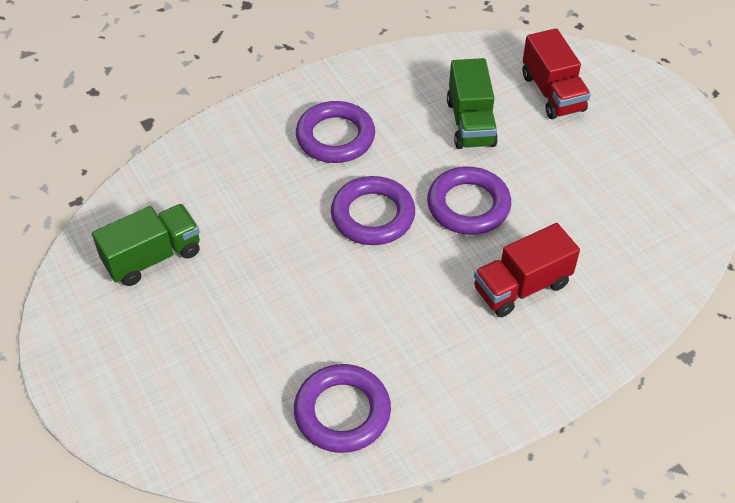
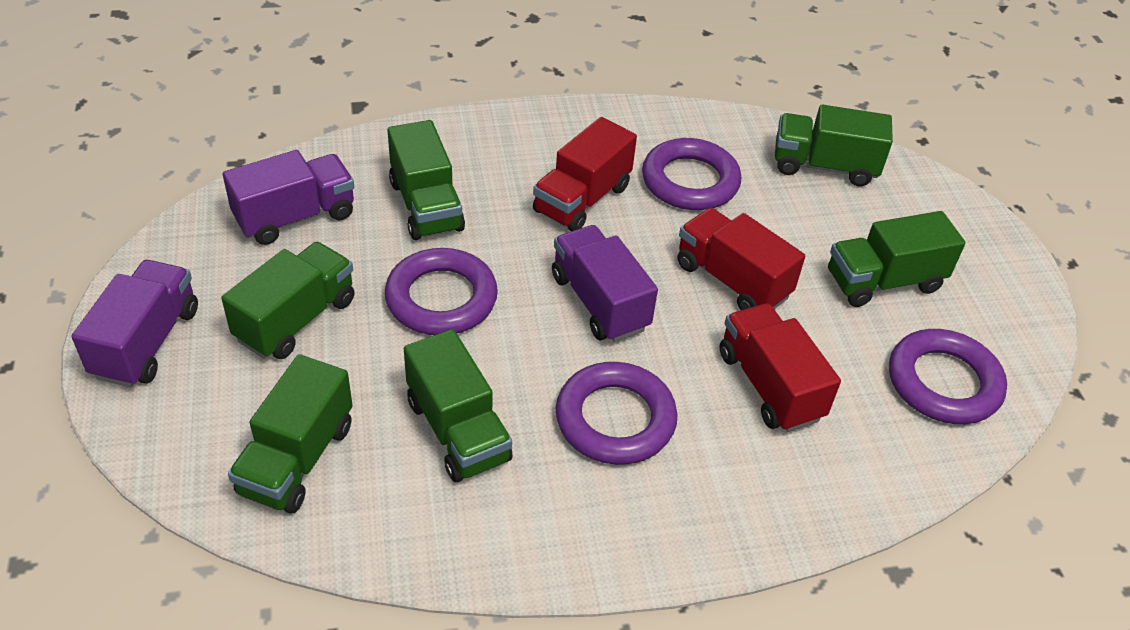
green truck: 2 -> 6
purple truck: 0 -> 3
red truck: 2 -> 3

